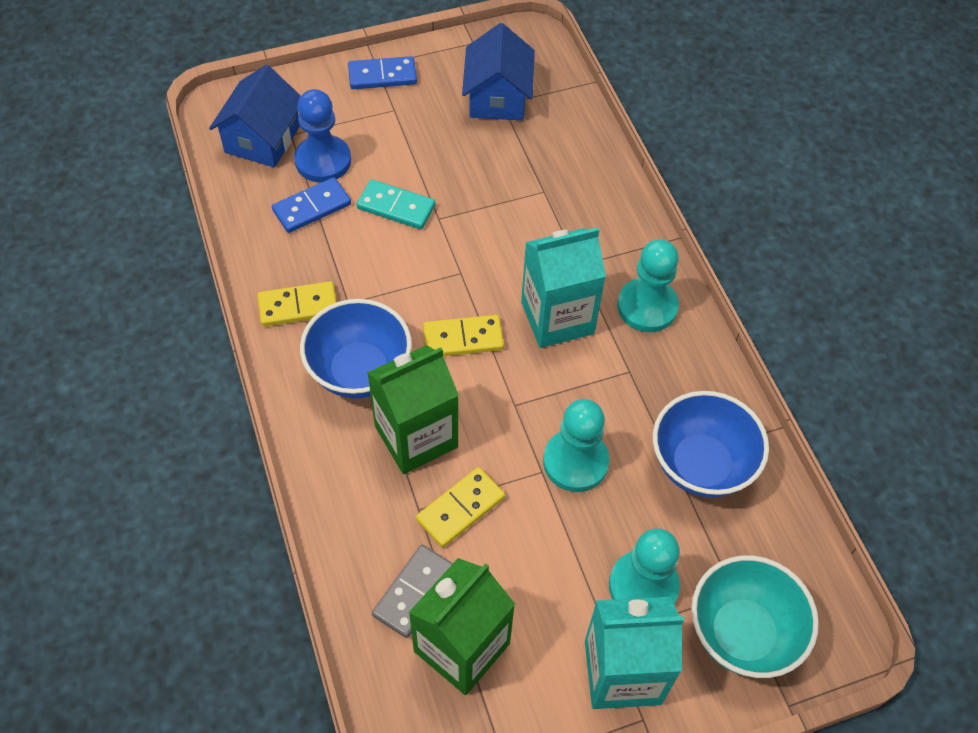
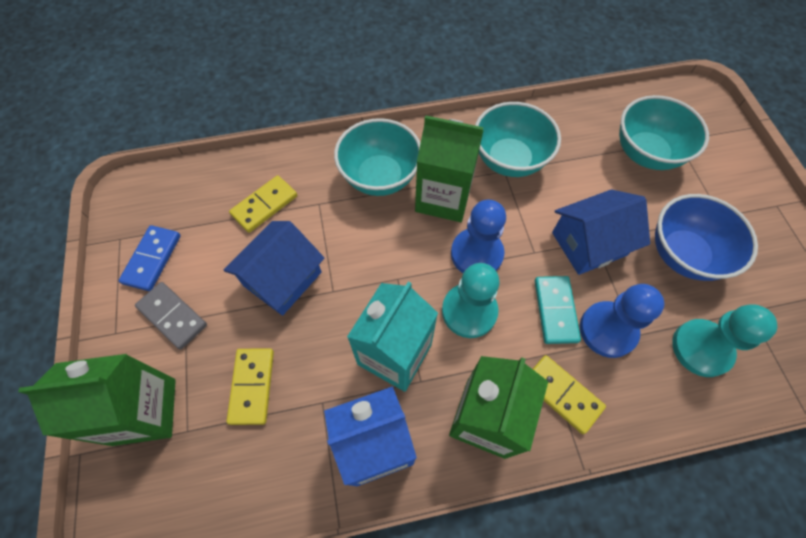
blue bowl: 2 -> 1
blue carton: 0 -> 1
blue domino: 2 -> 1
blue pawn: 1 -> 2
green carton: 2 -> 3
turquoise bowl: 1 -> 3
turquoise carton: 2 -> 1
turquoise pawn: 3 -> 2

